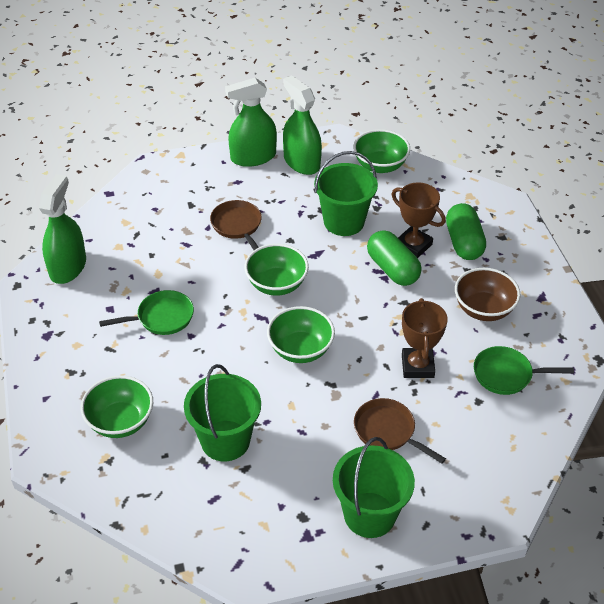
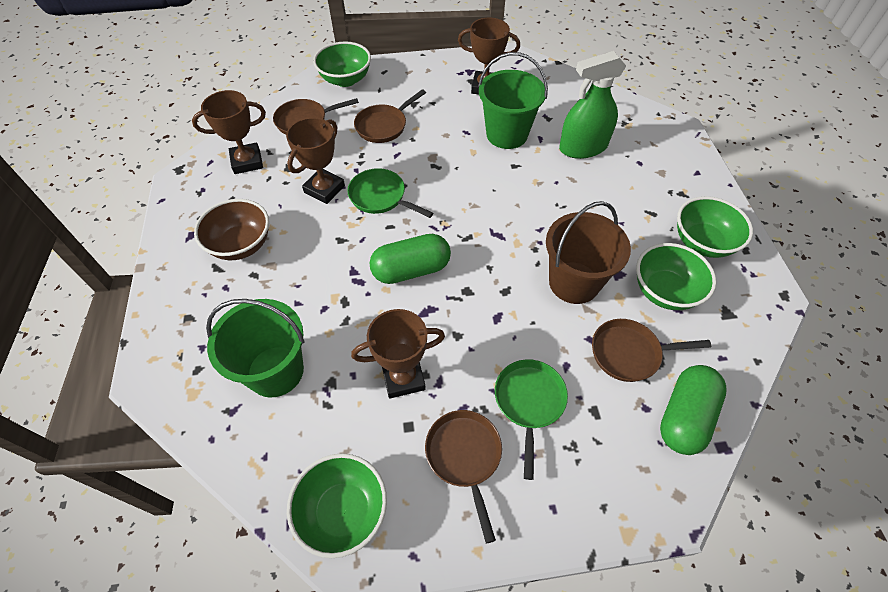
brown bucket: 0 -> 1
brown pan: 2 -> 4
brown trophy: 2 -> 4
green bucket: 3 -> 2
green spray bottle: 3 -> 1

